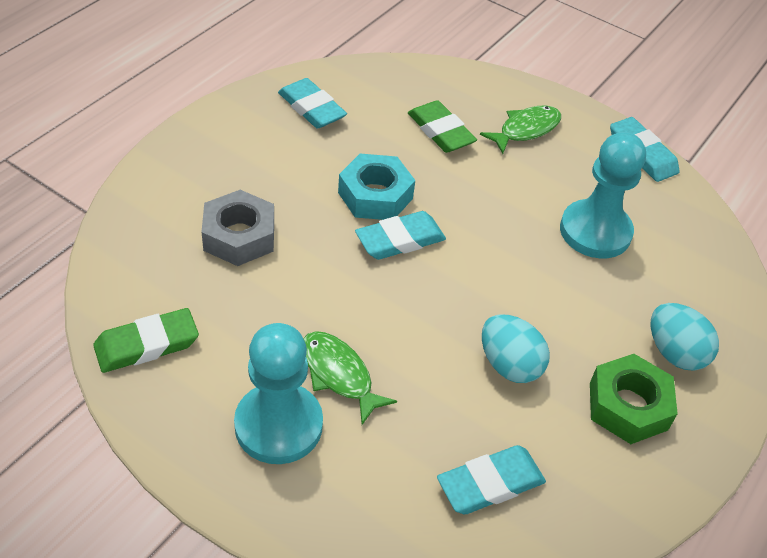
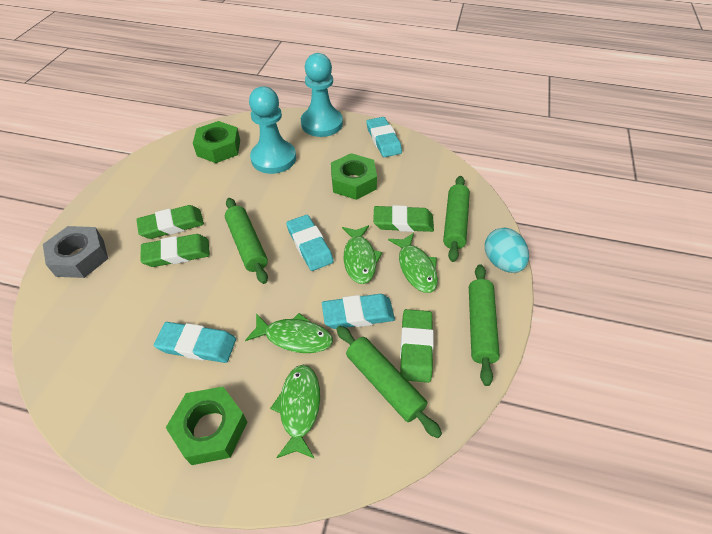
green eraser: 2 -> 4
green fish: 2 -> 4
green nut: 1 -> 3
green rolling pin: 0 -> 4
turquoise egg: 2 -> 1
turquoise nut: 1 -> 0

